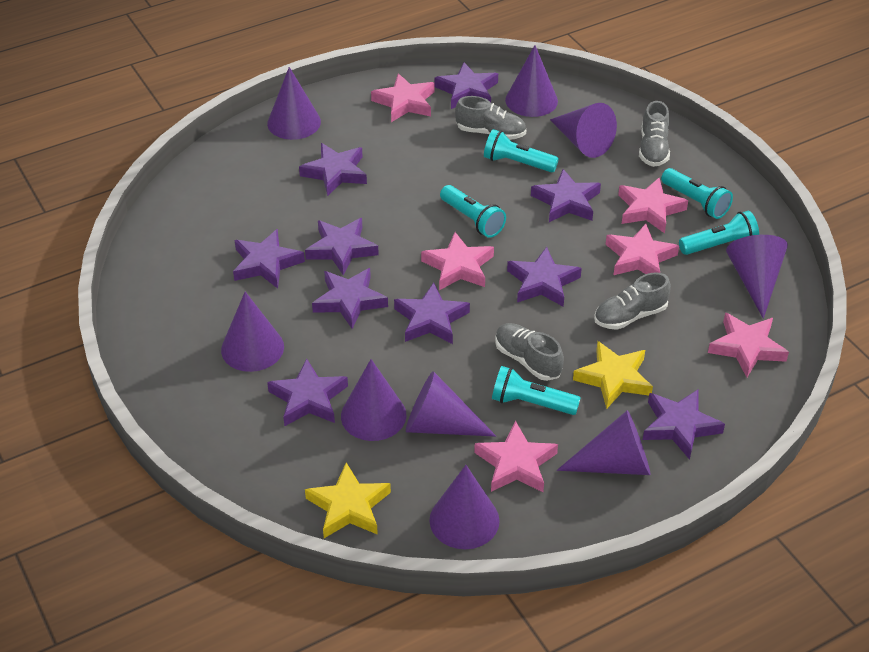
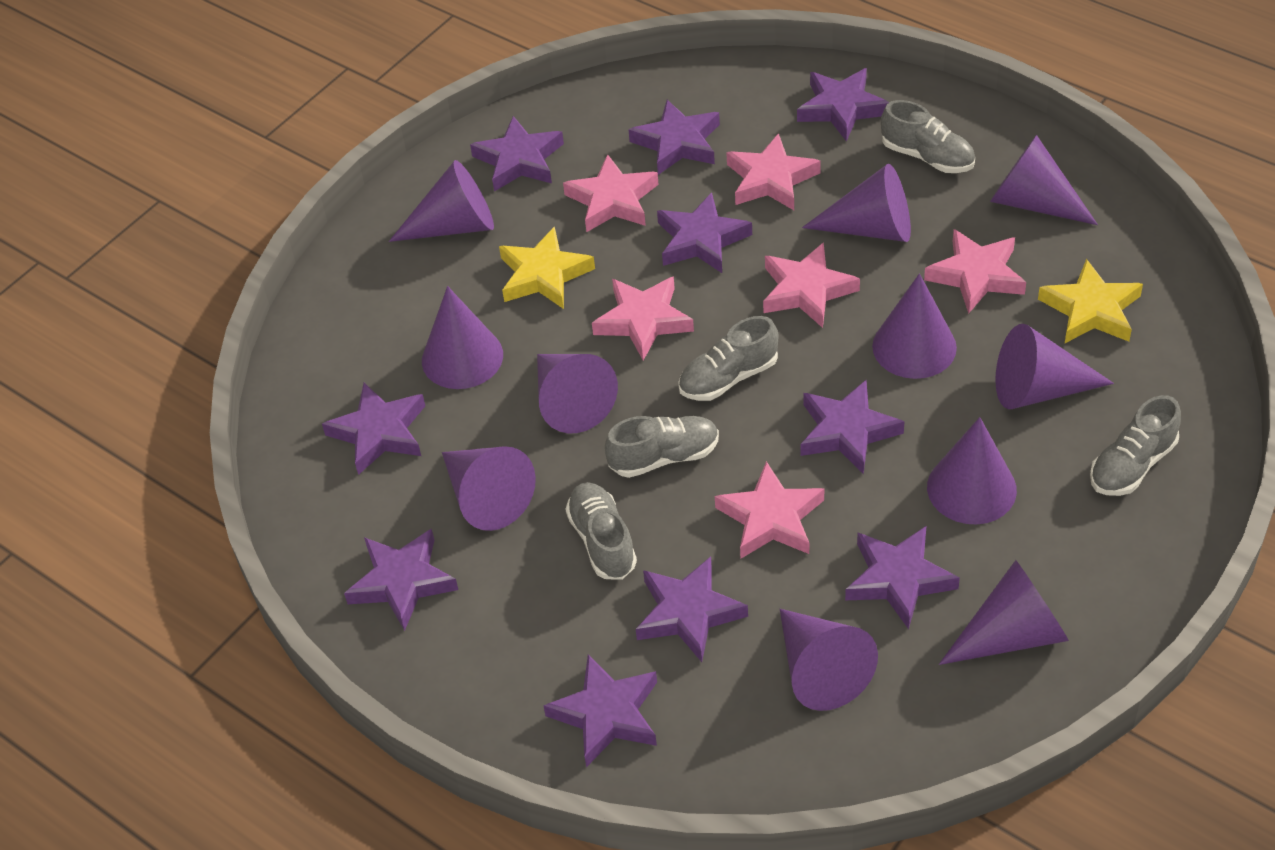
grey shoe: 4 -> 5
purple cone: 9 -> 11
turquoise flashlight: 5 -> 0

